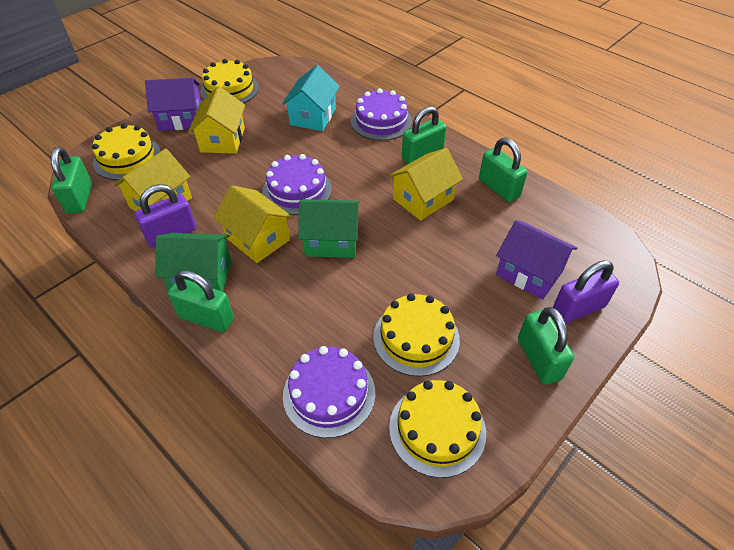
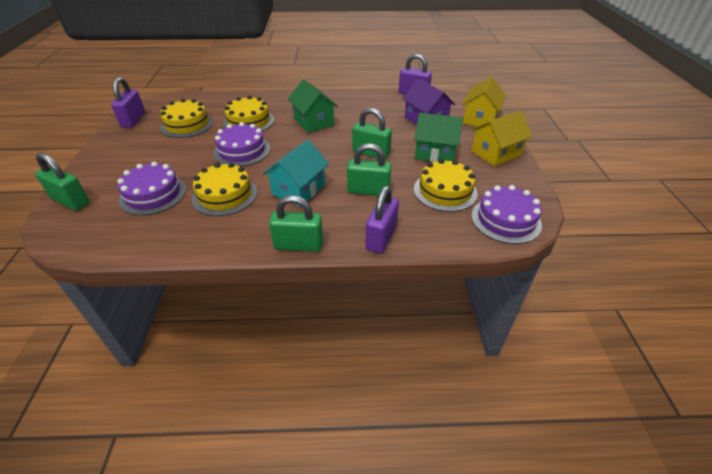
green padlock: 5 -> 4
purple house: 2 -> 1
purple padlock: 2 -> 3
yellow house: 4 -> 2

